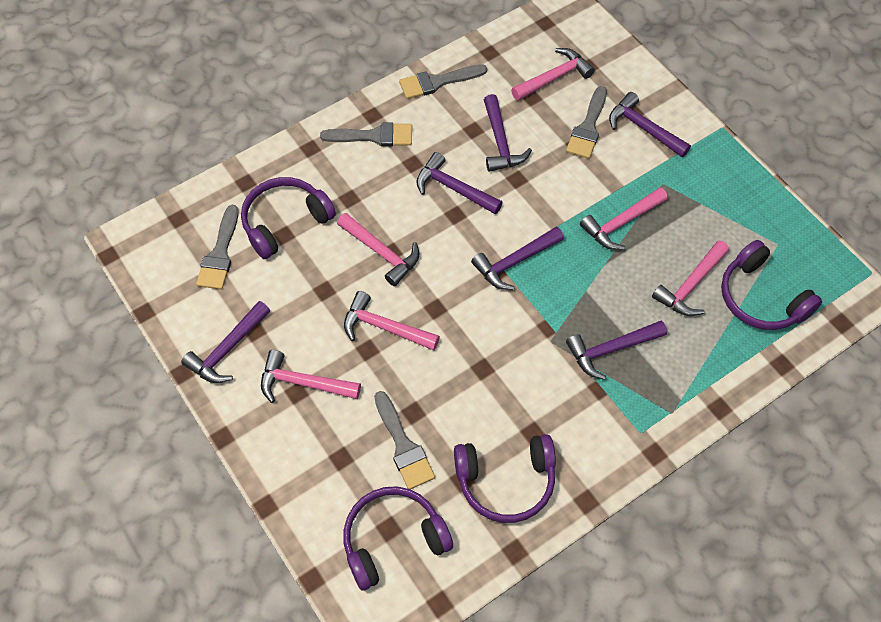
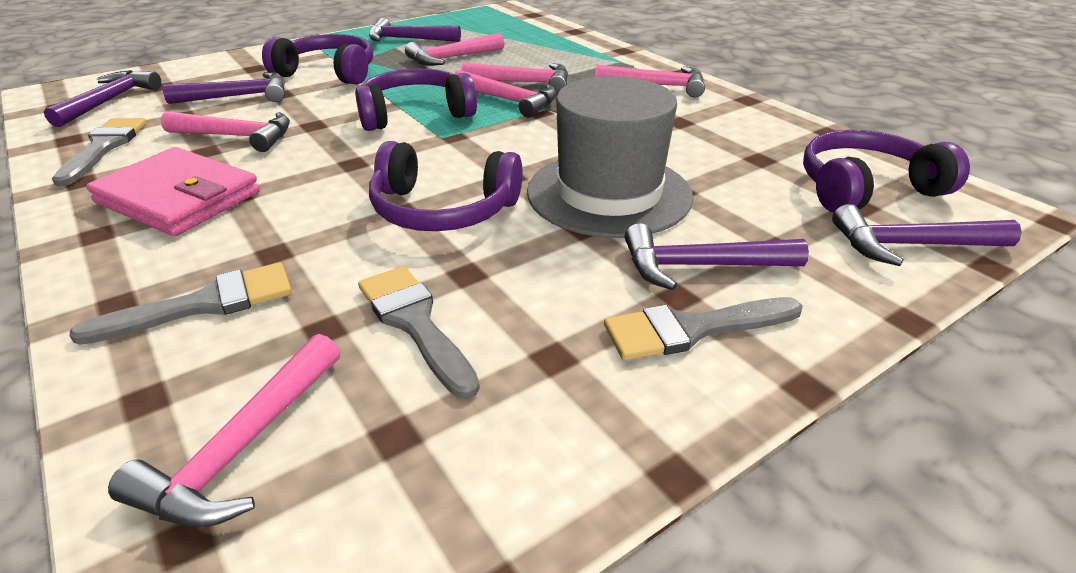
grey brush: 5 -> 4
grey hat: 0 -> 1
pink wallet: 0 -> 1
purple hammer: 6 -> 5

